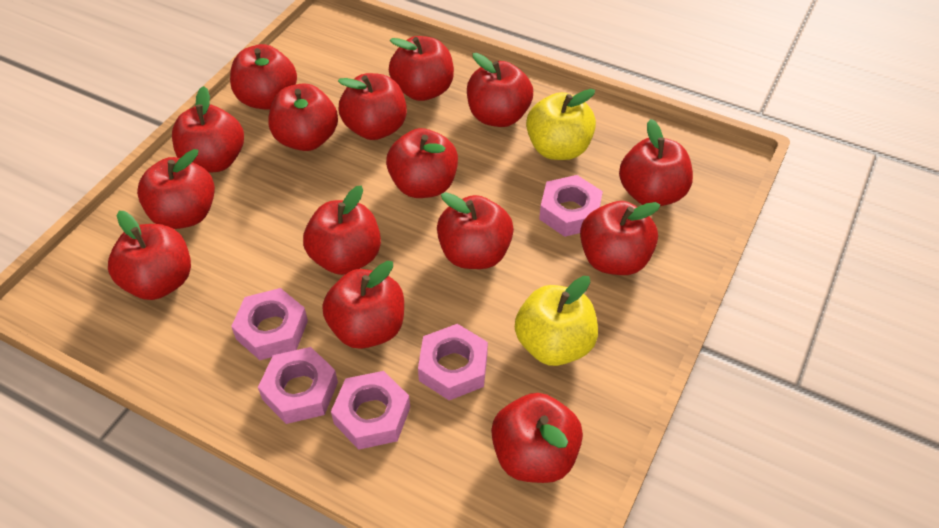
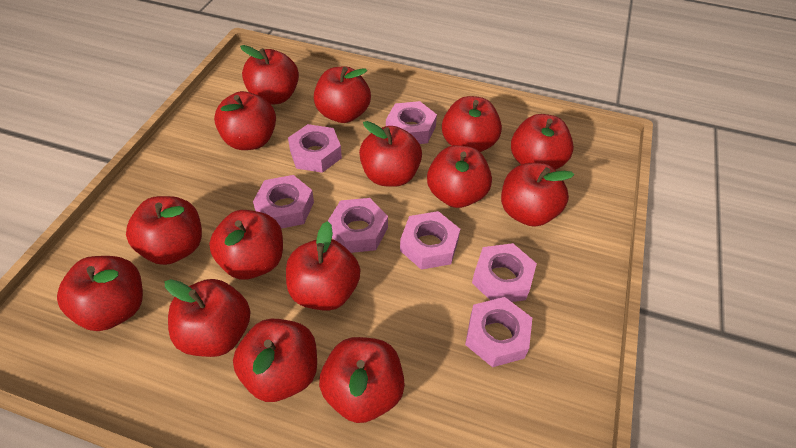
pink nut: 5 -> 7
yellow apple: 2 -> 0

